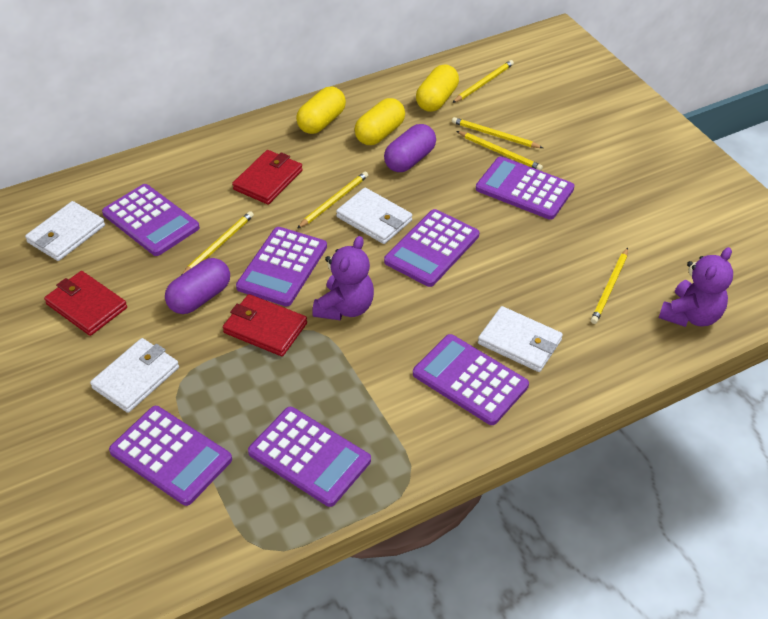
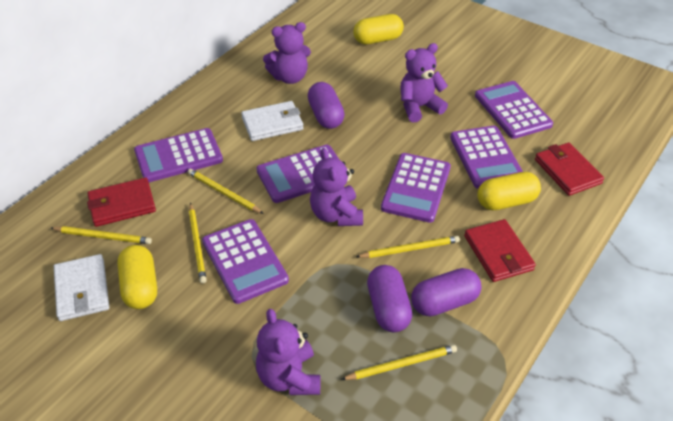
purple calculator: 7 -> 6
purple capsule: 2 -> 3
purple teddy bear: 2 -> 4
white wallet: 4 -> 2
yellow pencil: 6 -> 5

